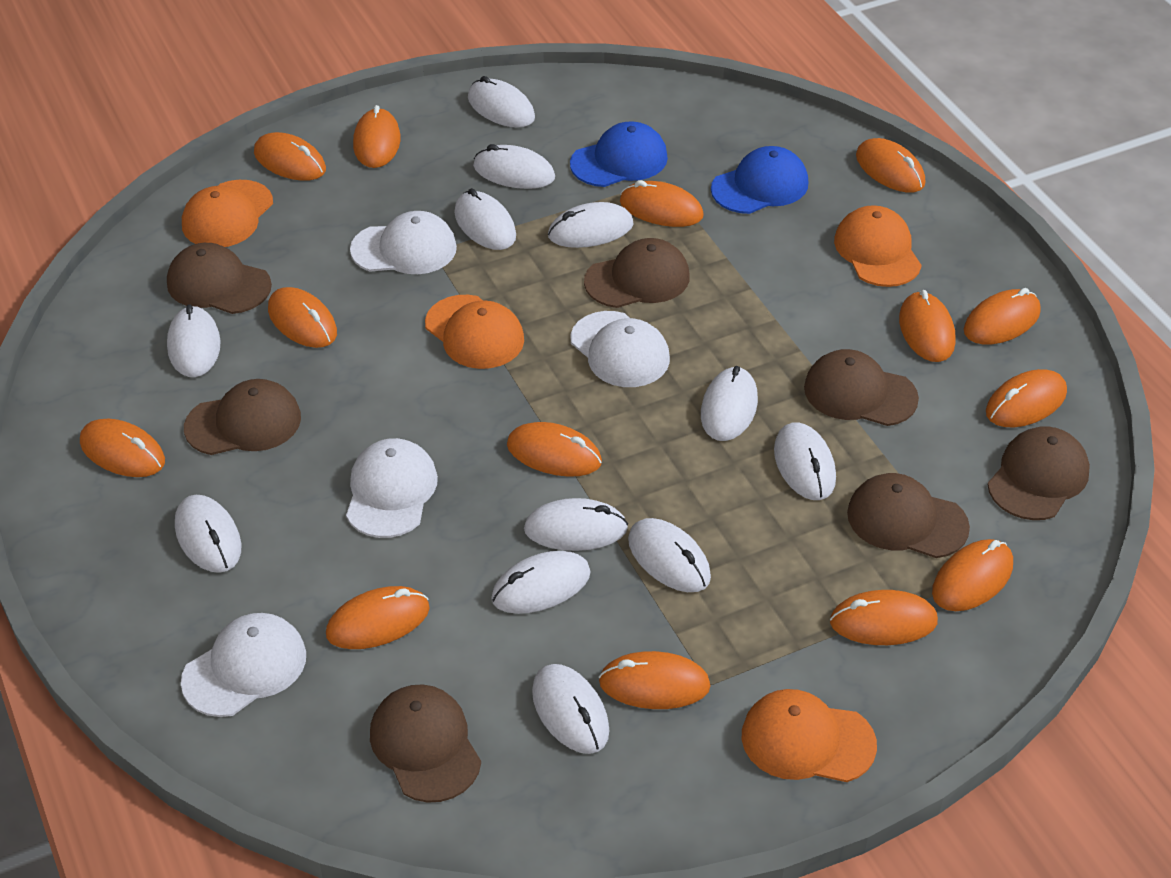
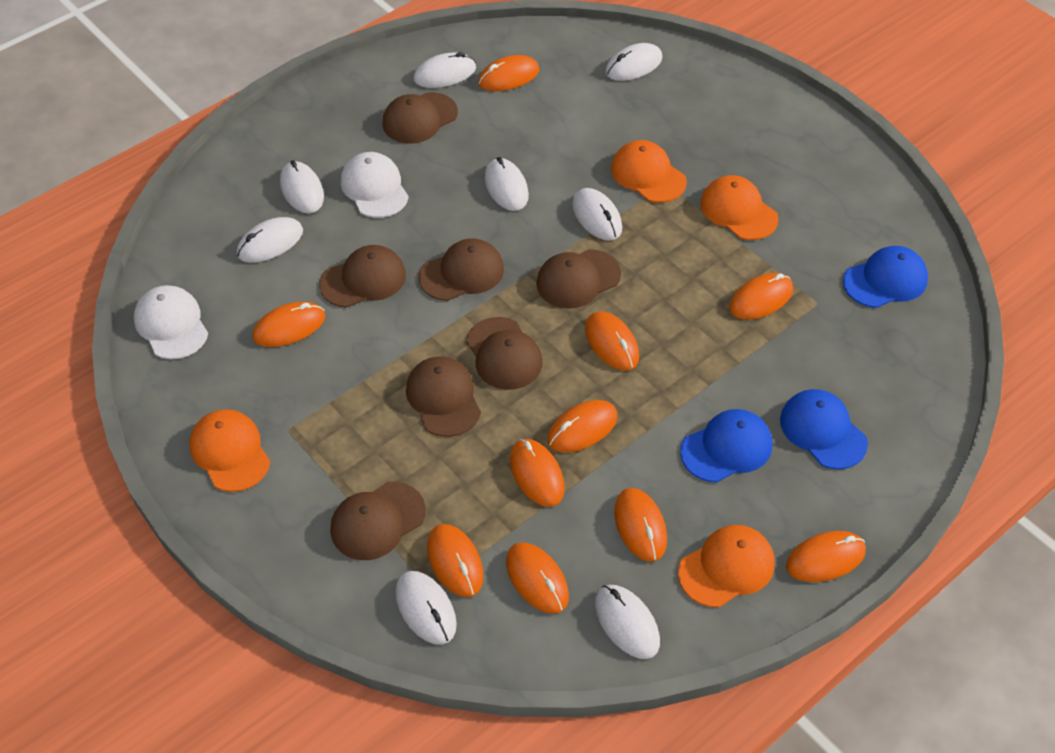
blue cap: 2 -> 3
orange mouse: 14 -> 10
white cap: 4 -> 2
white mouse: 12 -> 8

